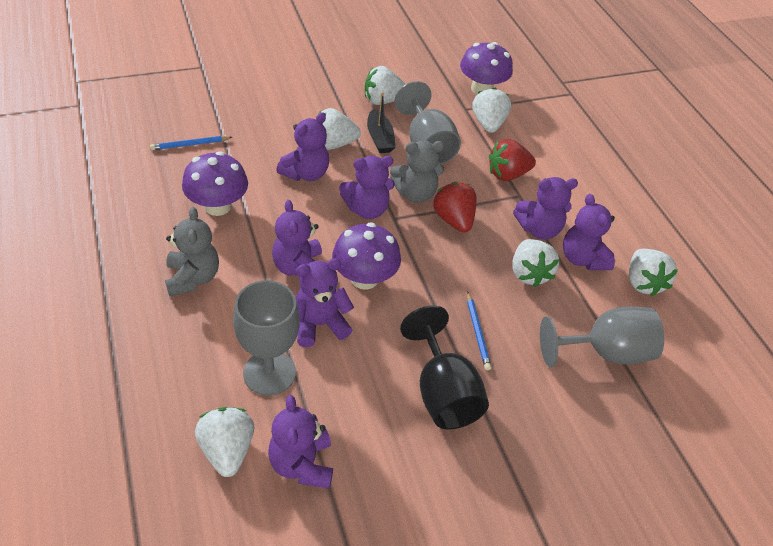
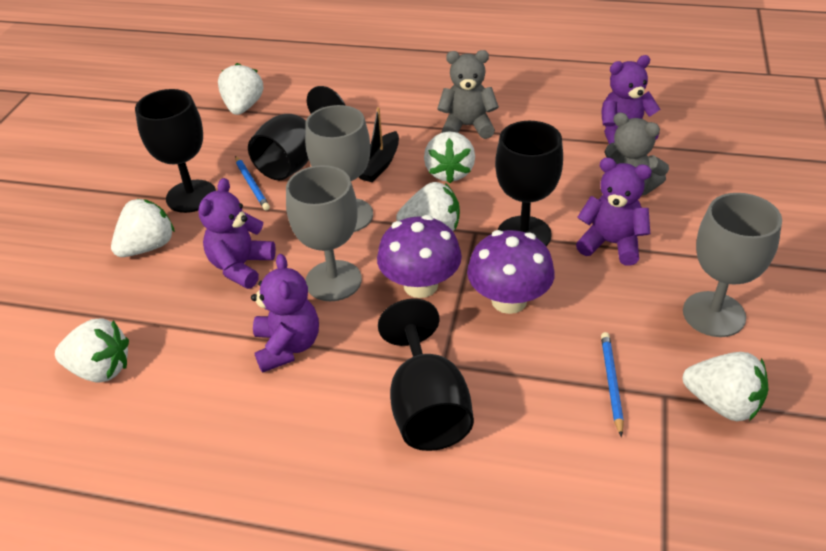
black goblet: 1 -> 4
purple mushroom: 3 -> 2
purple teddy bear: 7 -> 4
red strawberry: 2 -> 0

